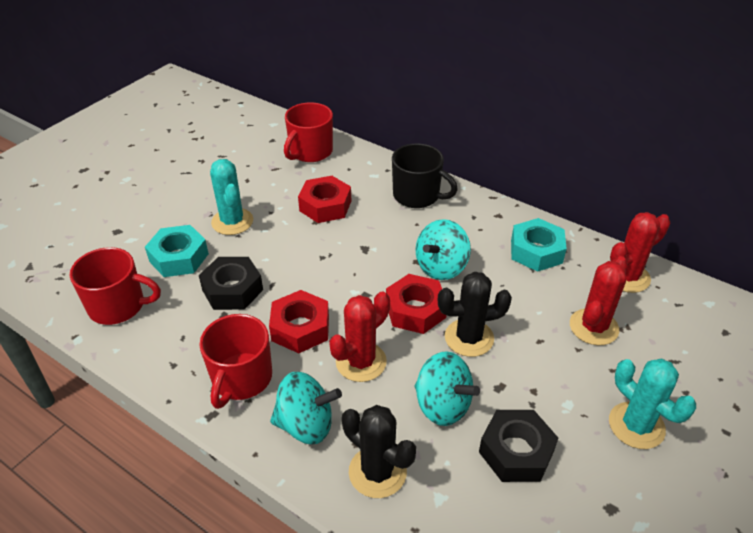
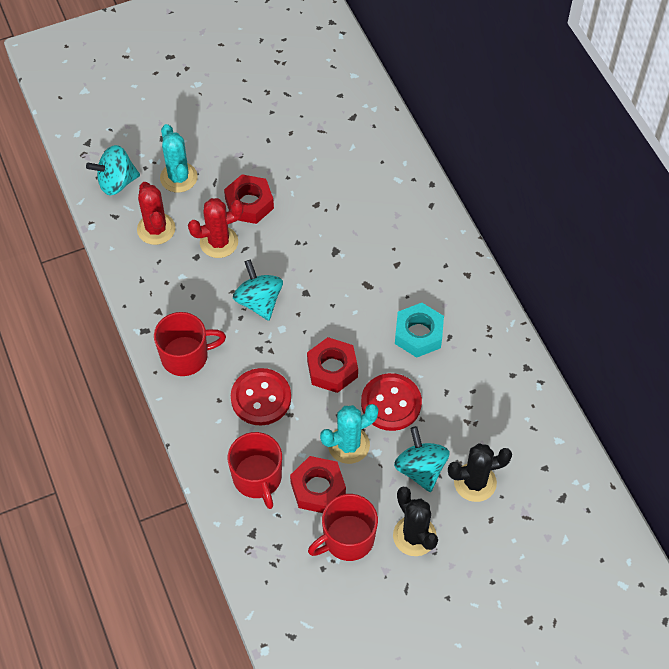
black mug: 1 -> 0
black nut: 2 -> 0
red button: 0 -> 2
red cactus: 3 -> 2
turquoise nut: 2 -> 1

